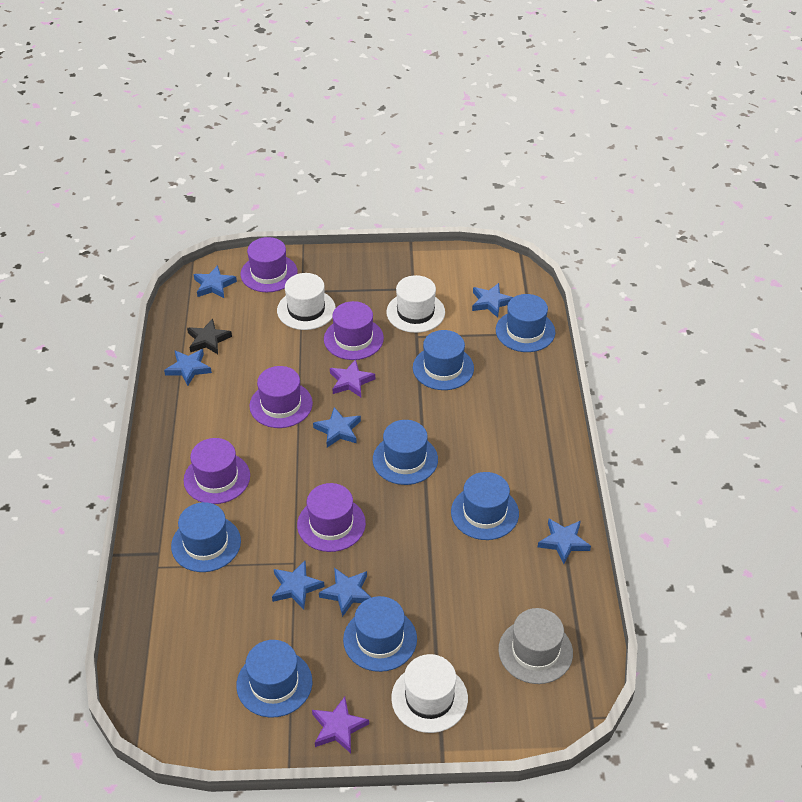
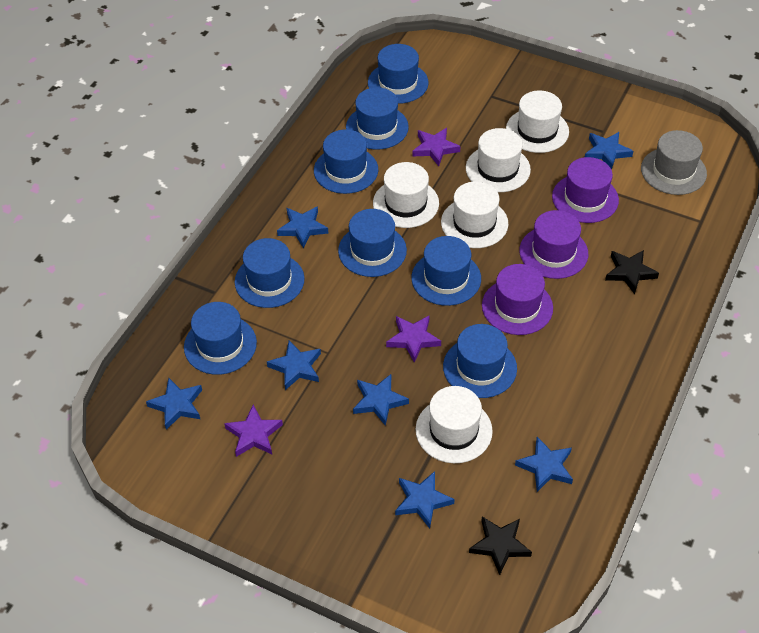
black star: 1 -> 2
blue hat: 7 -> 8
purple hat: 5 -> 3
purple star: 2 -> 3
white hat: 3 -> 5

